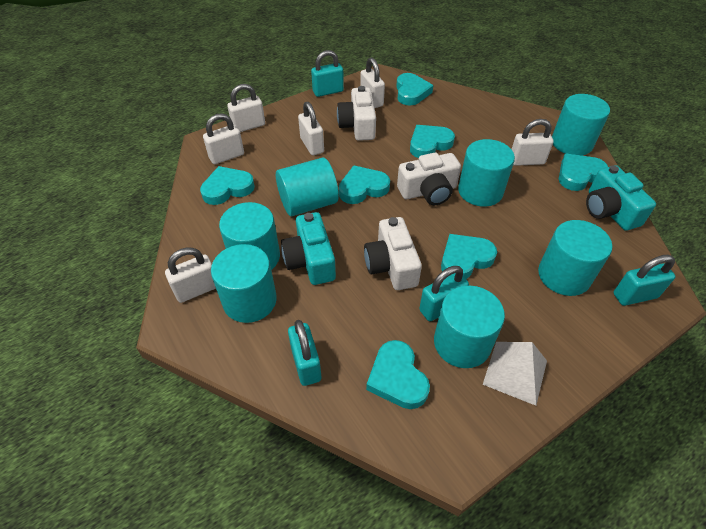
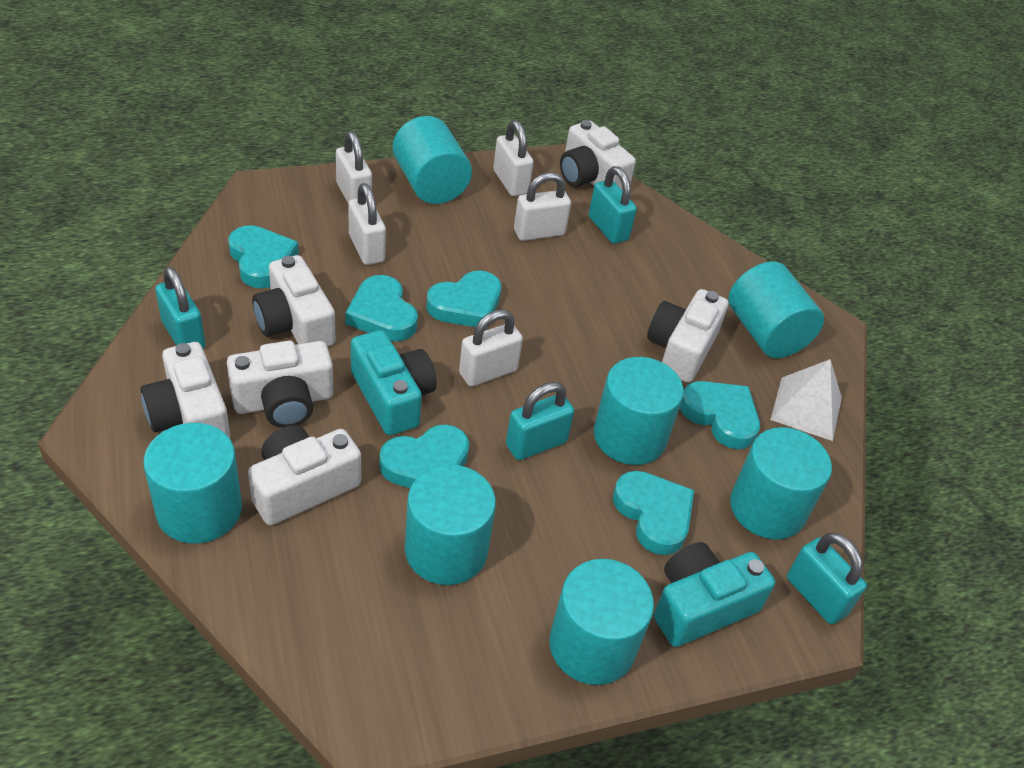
turquoise heart: 7 -> 6
white camera: 3 -> 6
white padlock: 6 -> 5

